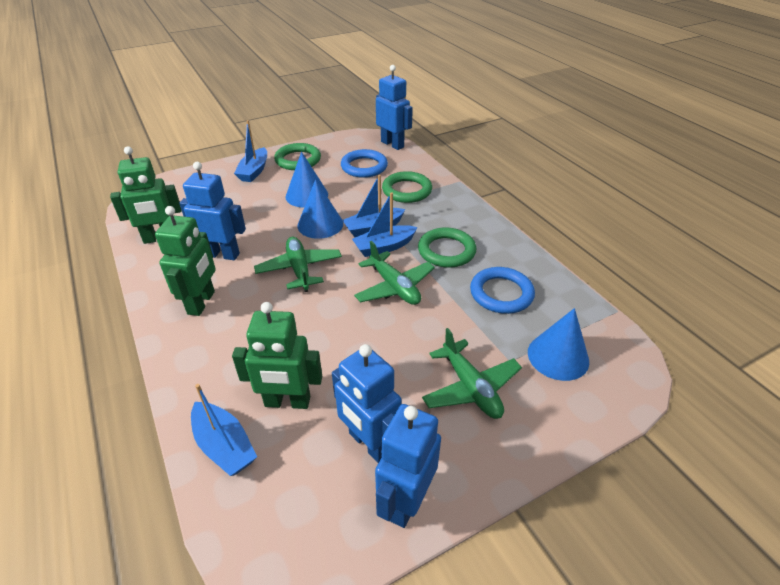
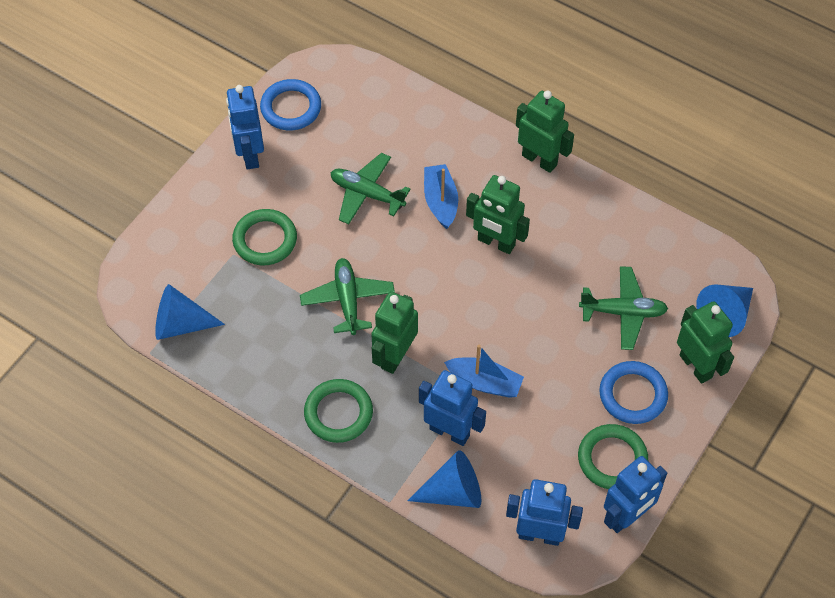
blue boat: 4 -> 2
green robot: 3 -> 4

